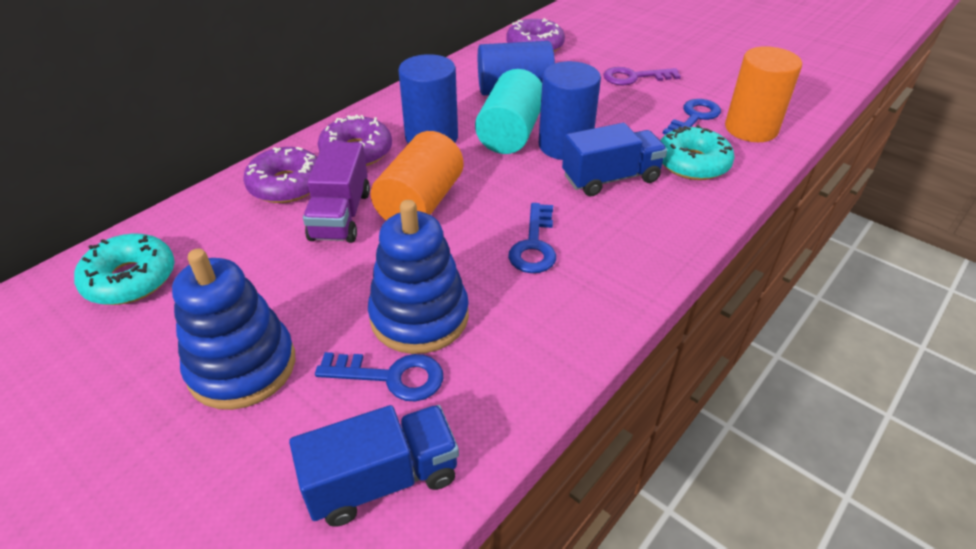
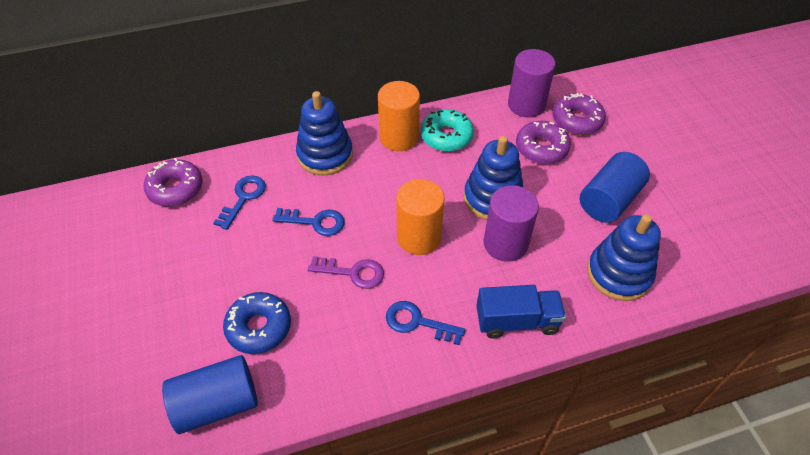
blue cylinder: 3 -> 2
blue donut: 0 -> 1
blue stacking toy: 2 -> 3
blue truck: 2 -> 1
purple cylinder: 0 -> 2
purple truck: 1 -> 0
turquoise cylinder: 1 -> 0
turquoise donut: 2 -> 1

